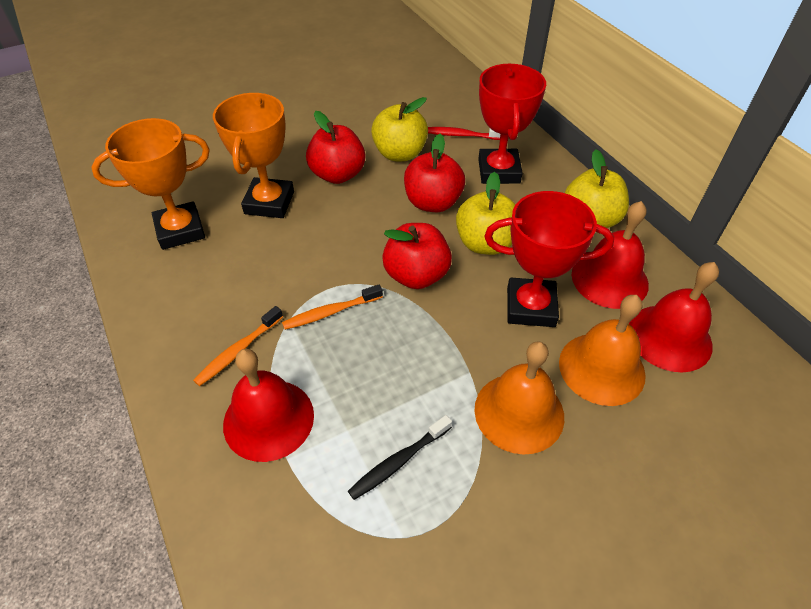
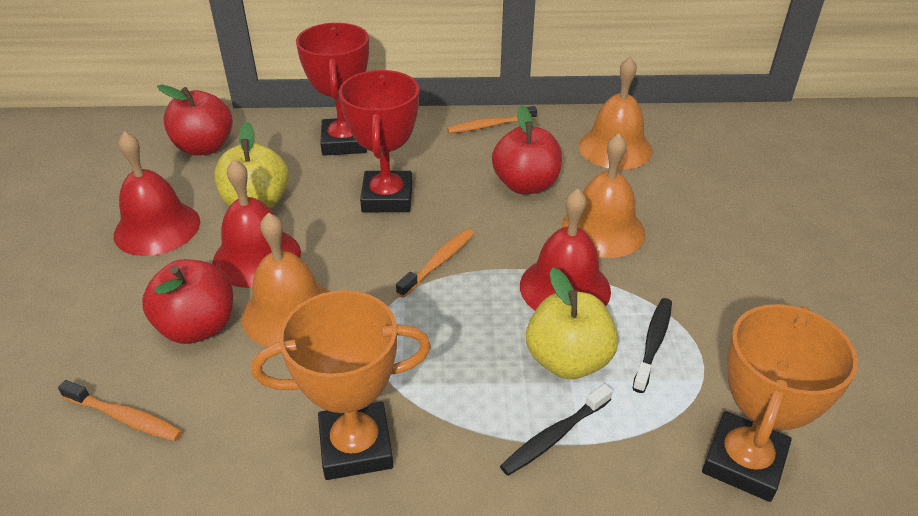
black toothbrush: 1 -> 2
orange bell: 2 -> 3
orange toothbrush: 2 -> 3
red toothbrush: 1 -> 0
yellow apple: 3 -> 2

